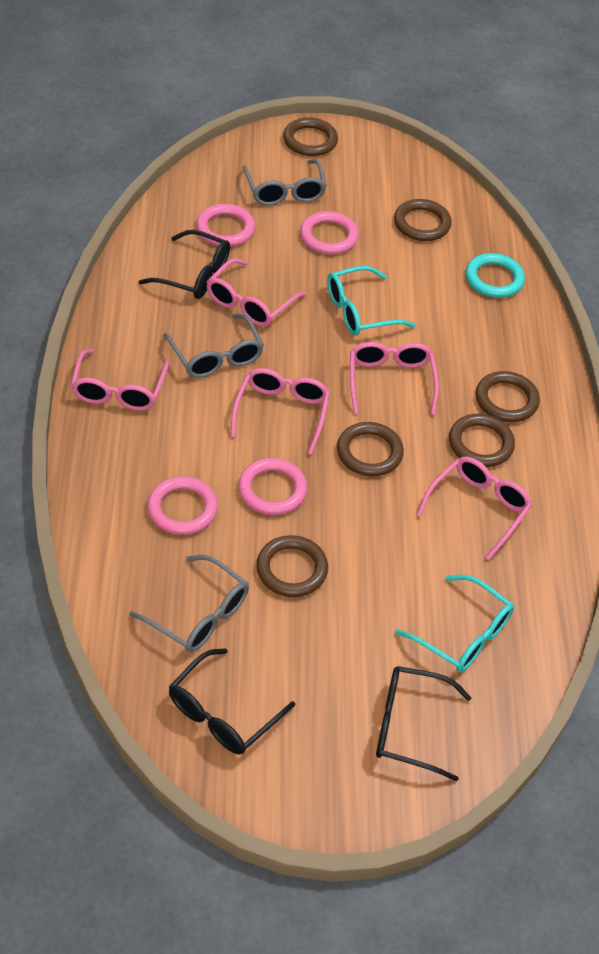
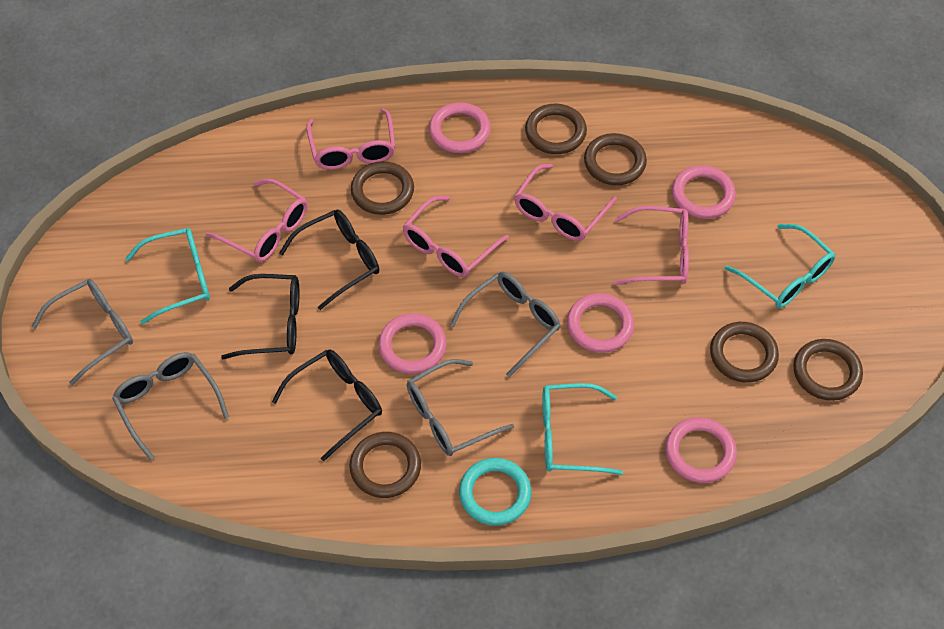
grey glasses: 3 -> 4
pink ring: 4 -> 5
turquoise glasses: 2 -> 3

